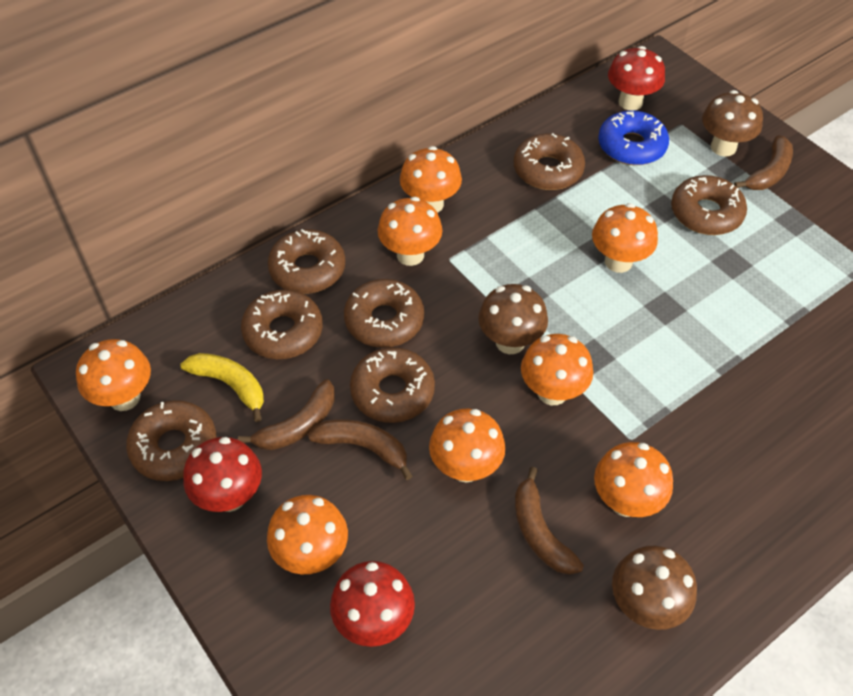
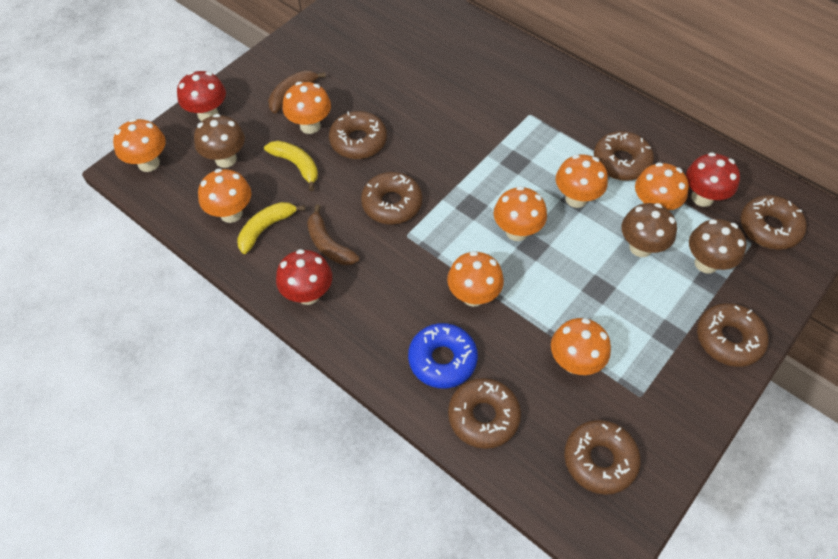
brown banana: 4 -> 2
yellow banana: 1 -> 2

